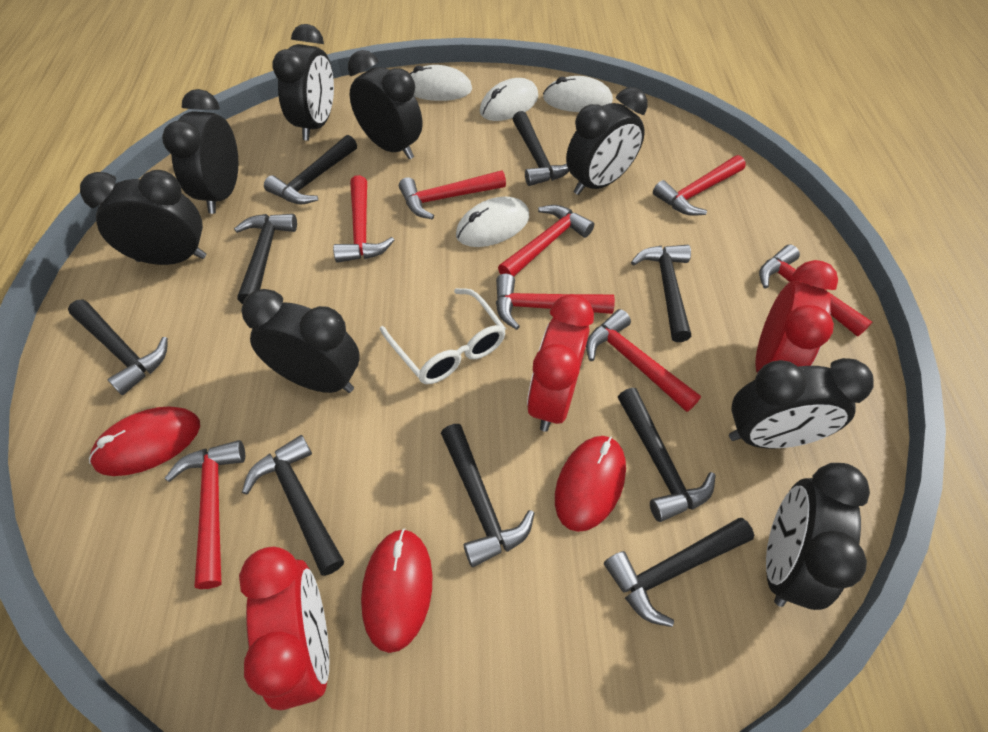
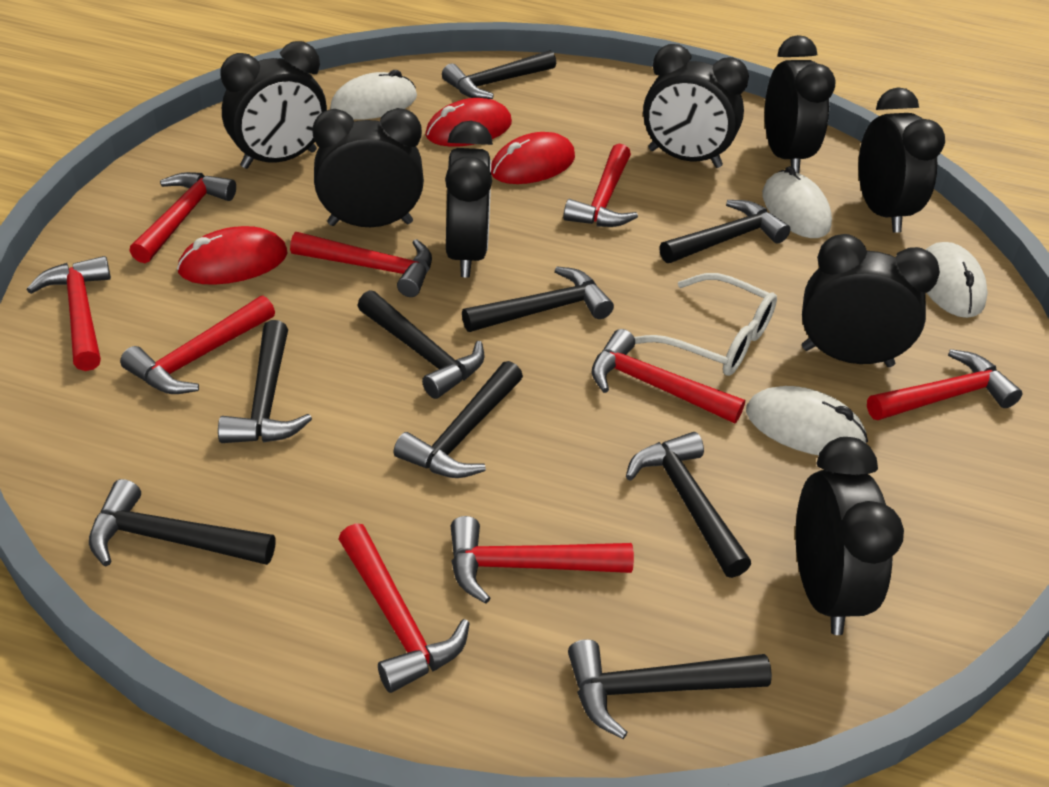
red clock: 3 -> 0
red hammer: 8 -> 9

